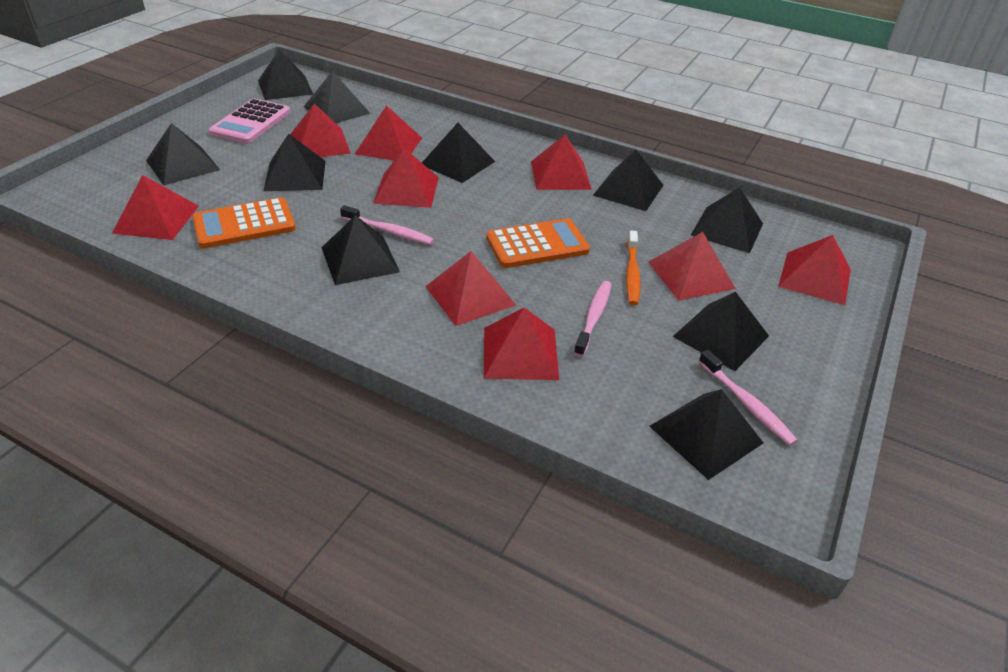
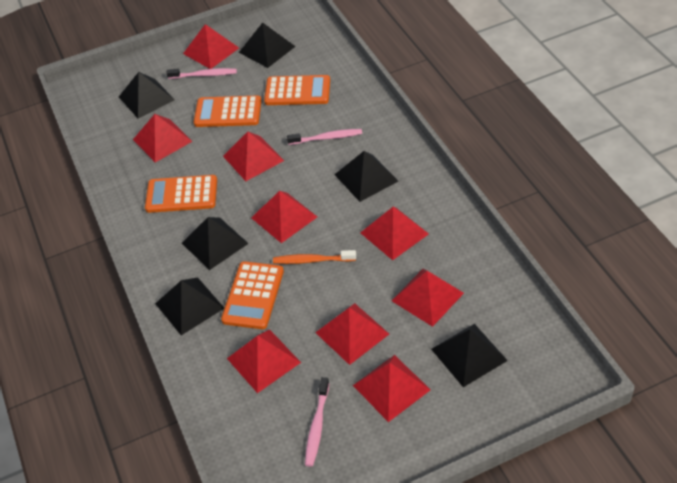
black pyramid: 10 -> 6
orange calculator: 2 -> 4
pink calculator: 1 -> 0

